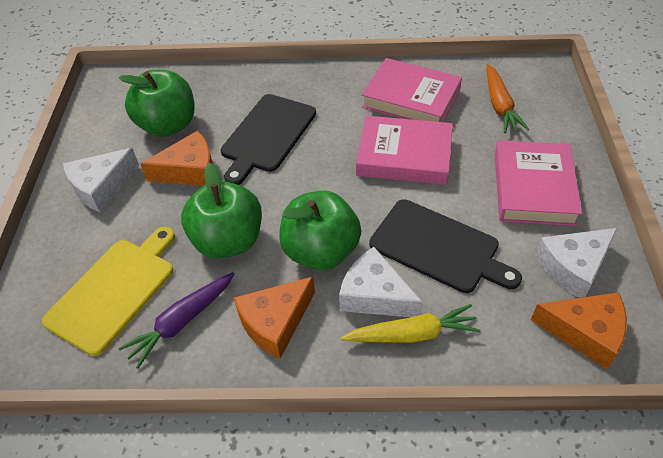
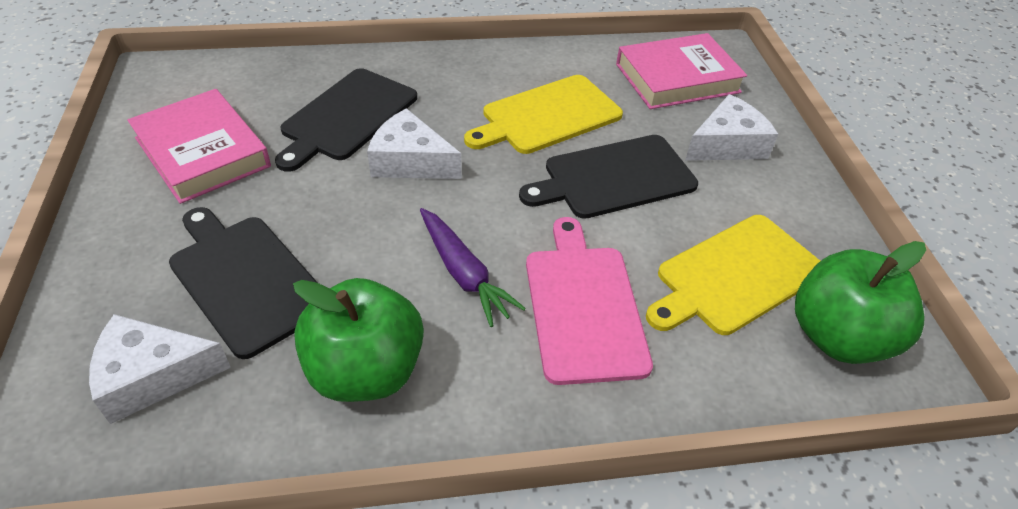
black cutting board: 2 -> 3
green apple: 3 -> 2
orange carrot: 1 -> 0
orange cheese: 3 -> 0
pink book: 3 -> 2
pink cutting board: 0 -> 1
yellow carrot: 1 -> 0
yellow cutting board: 1 -> 2

